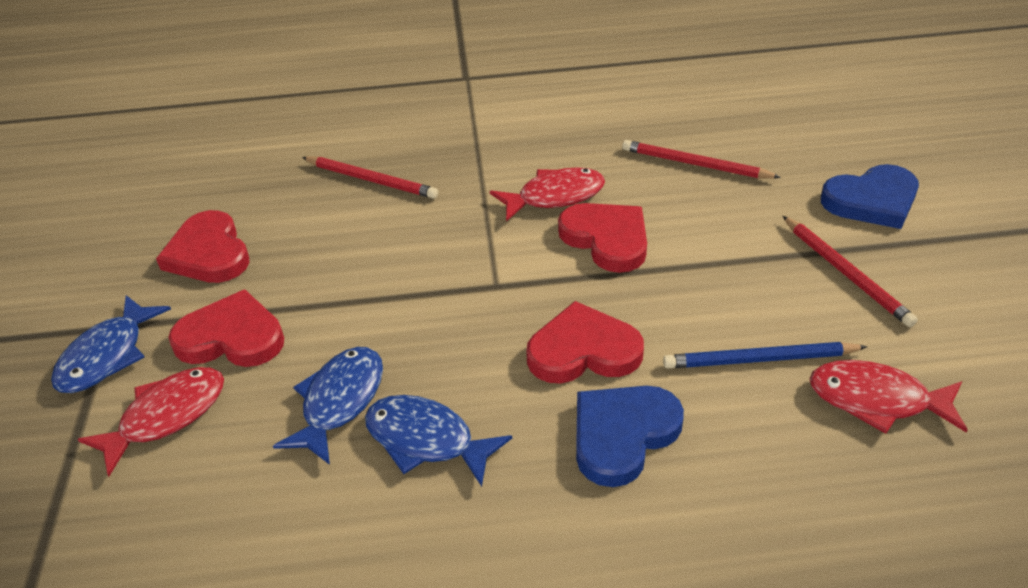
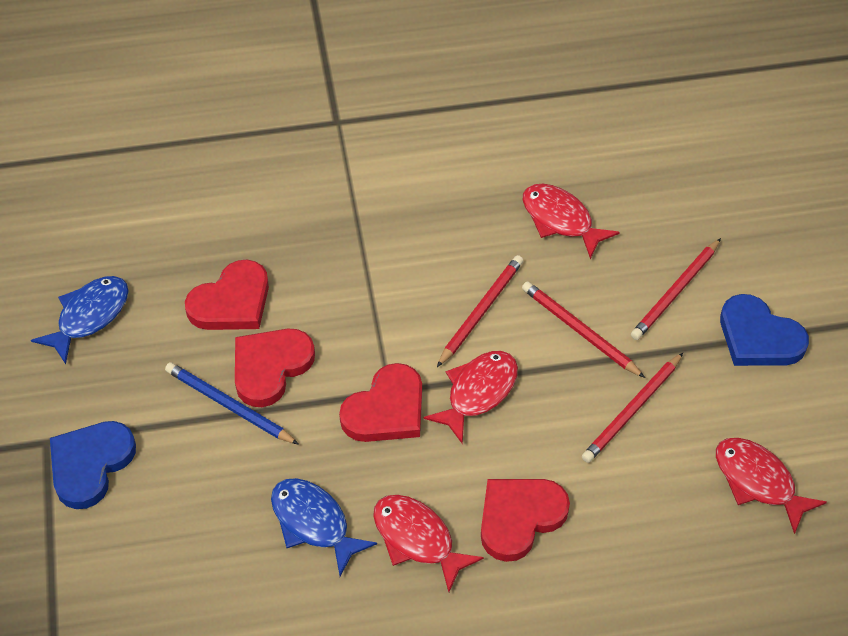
blue fish: 3 -> 2
red fish: 3 -> 4
red pencil: 3 -> 4

